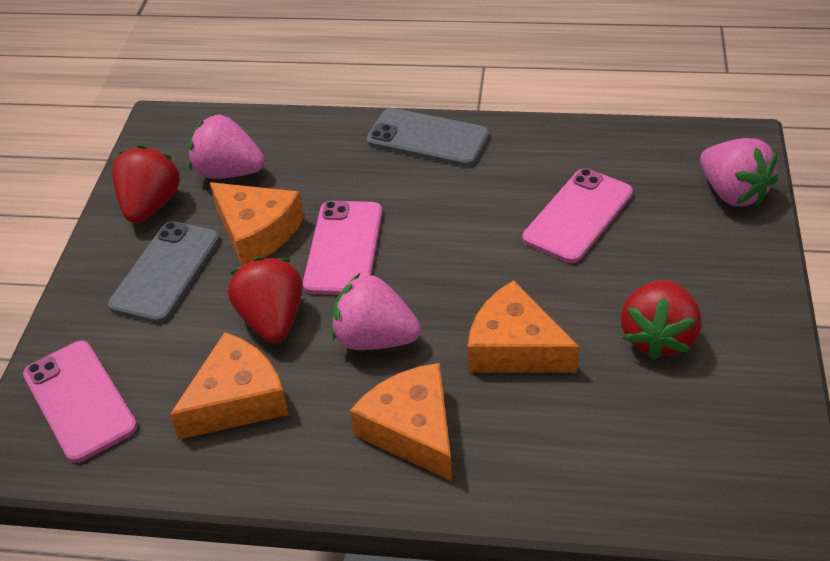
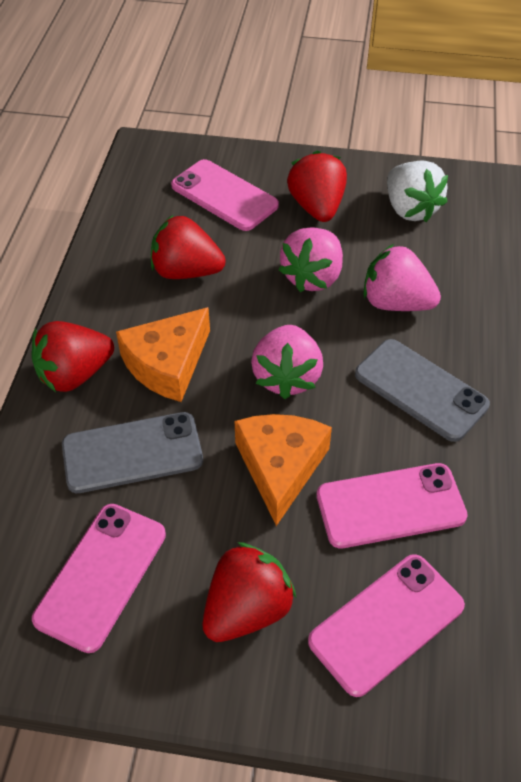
orange cheese: 4 -> 2
pink phone: 3 -> 4
red strawberry: 3 -> 4
white strawberry: 0 -> 1

